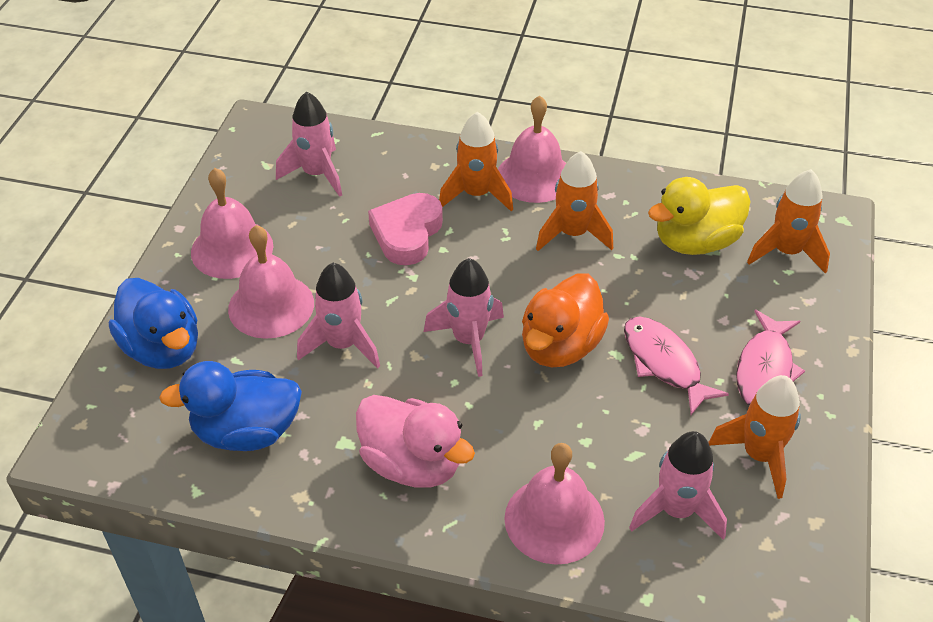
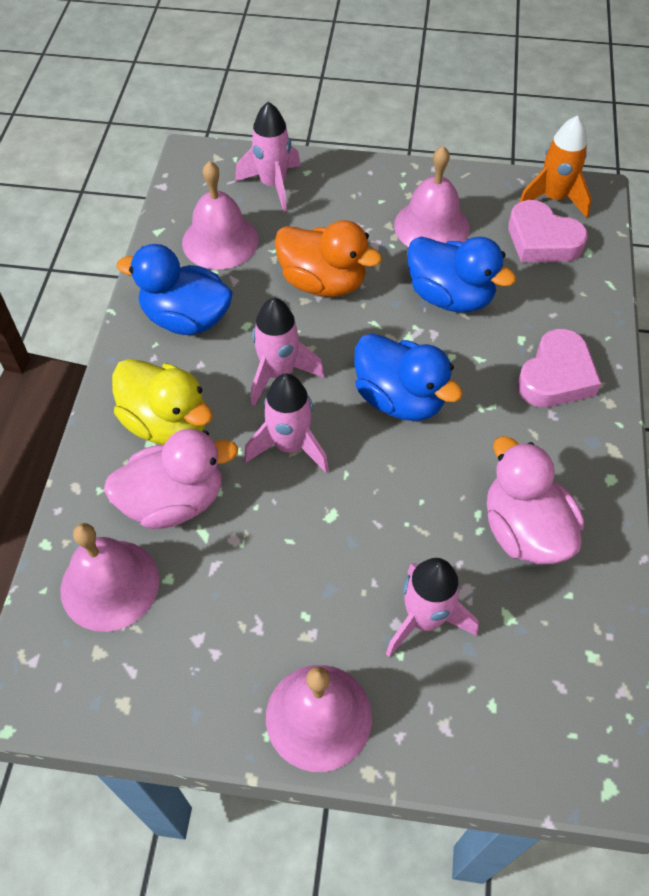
blue duck: 2 -> 3
orange rocket: 4 -> 1
pink duck: 1 -> 2
pink fish: 2 -> 0
pink heart: 1 -> 2

